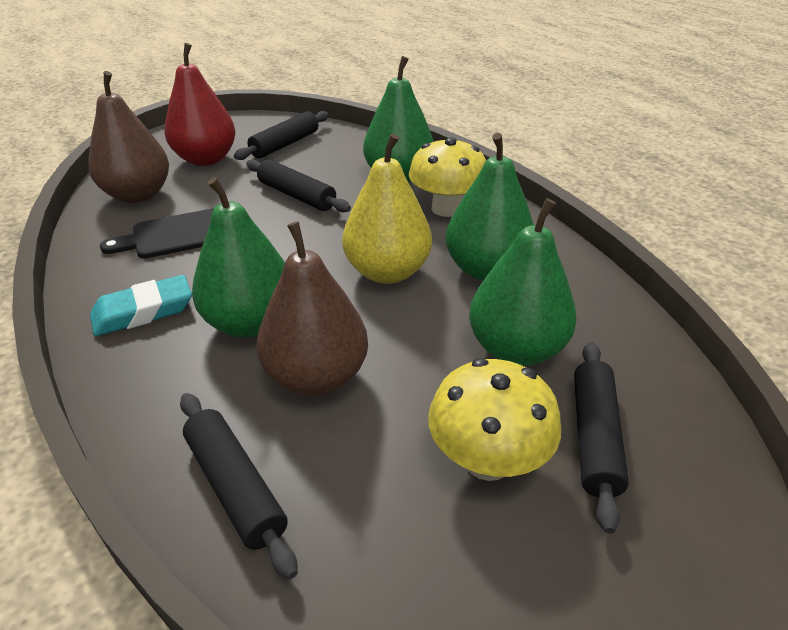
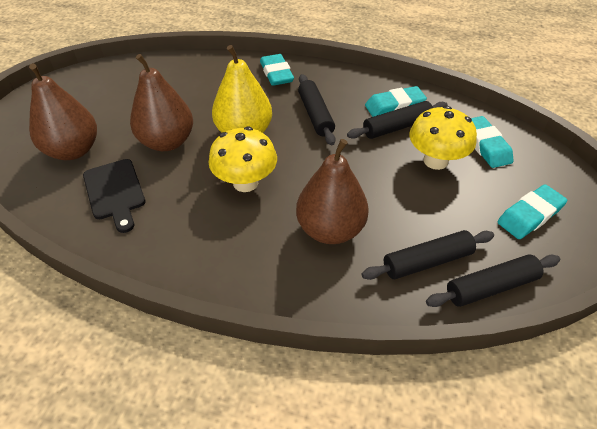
brown pear: 2 -> 3
green pear: 4 -> 0
red pear: 1 -> 0
turquoise eraser: 1 -> 4

